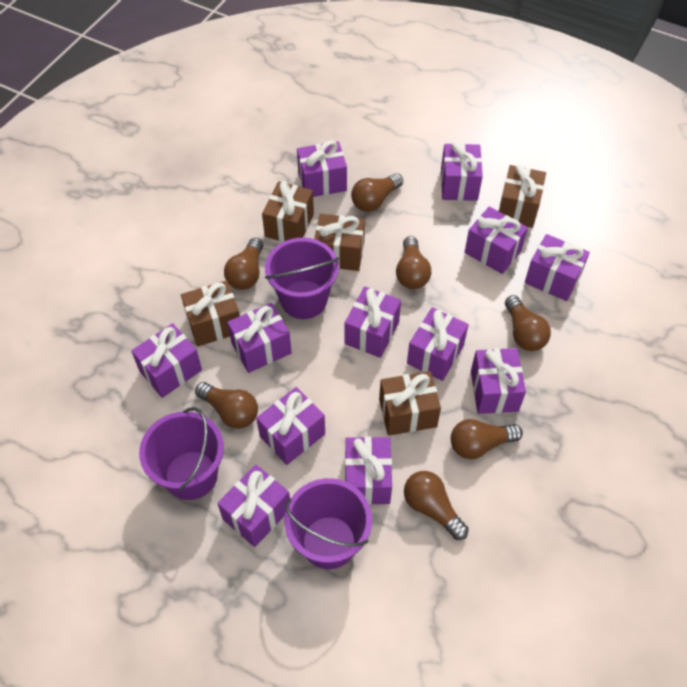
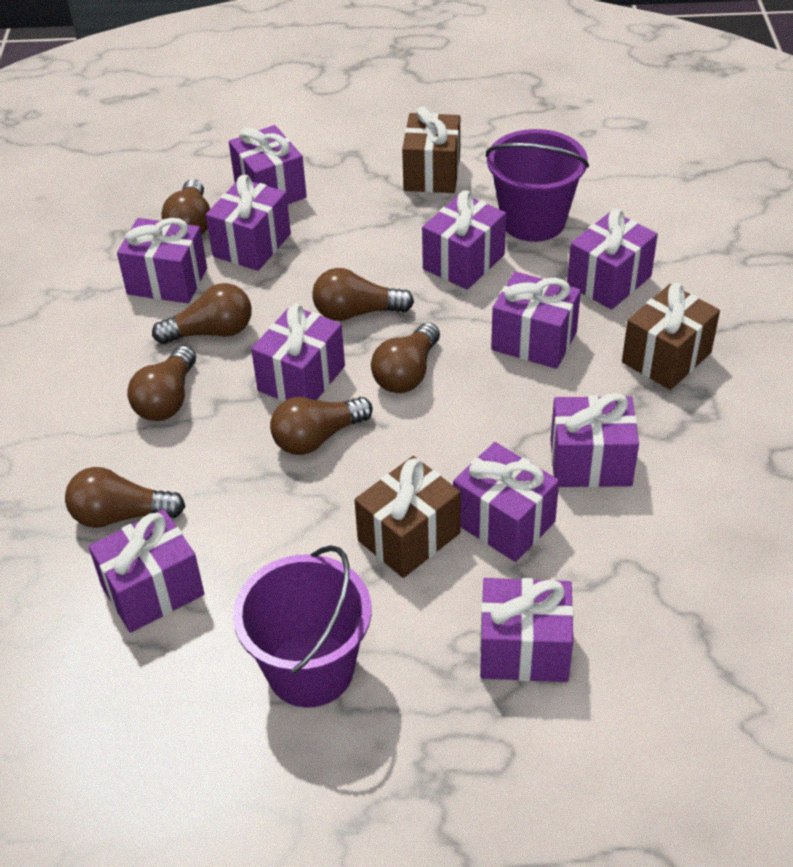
brown gift: 5 -> 3
purple bucket: 3 -> 2
purple gift: 12 -> 11

